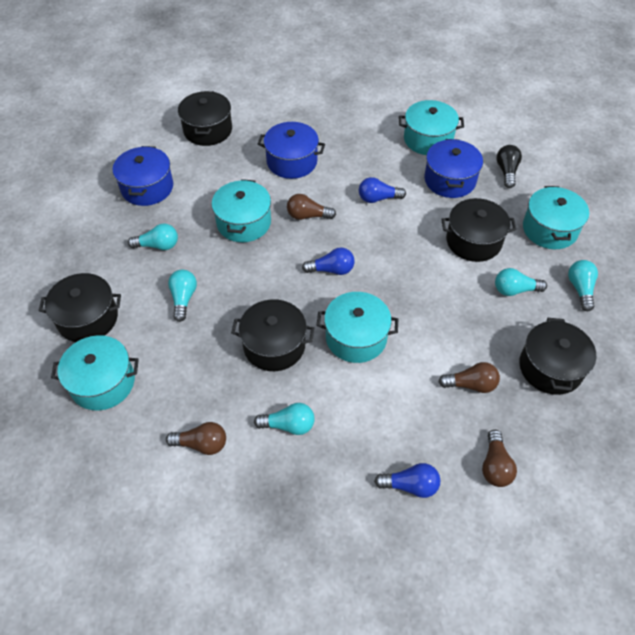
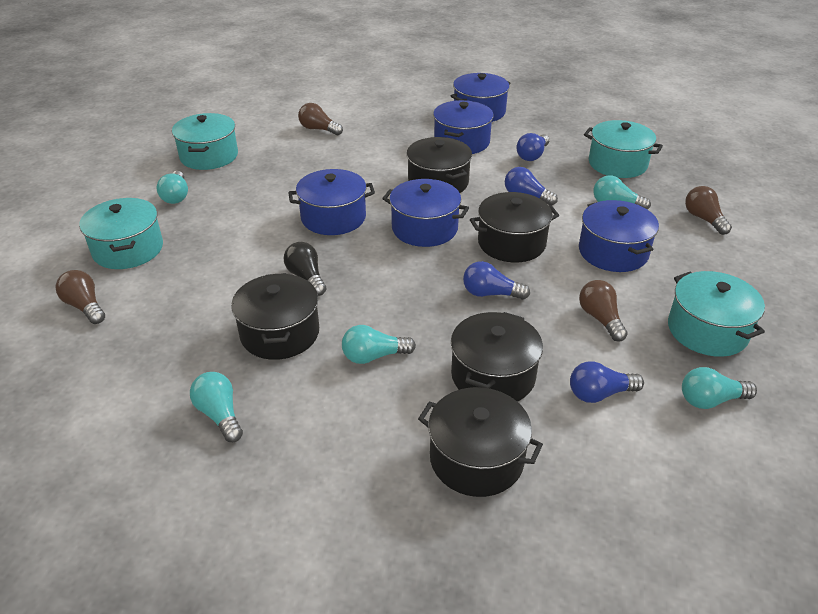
blue light bulb: 3 -> 4
blue pot: 3 -> 5
turquoise pot: 5 -> 4

